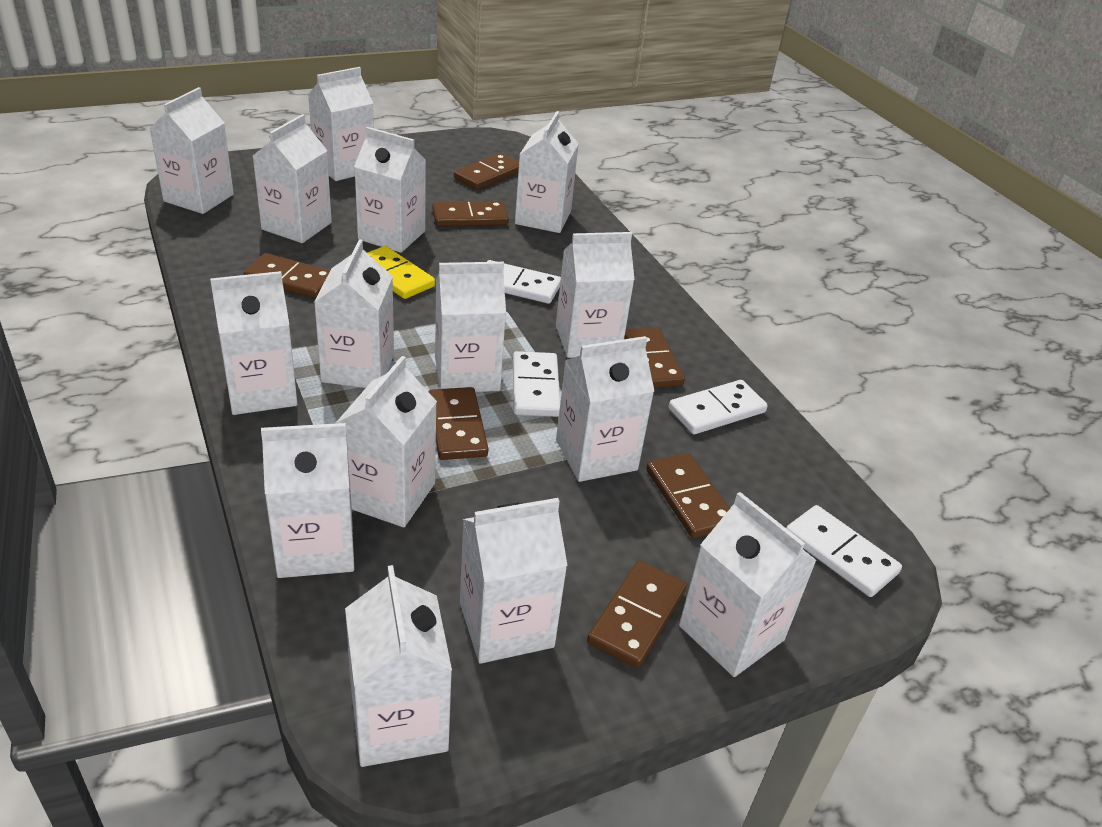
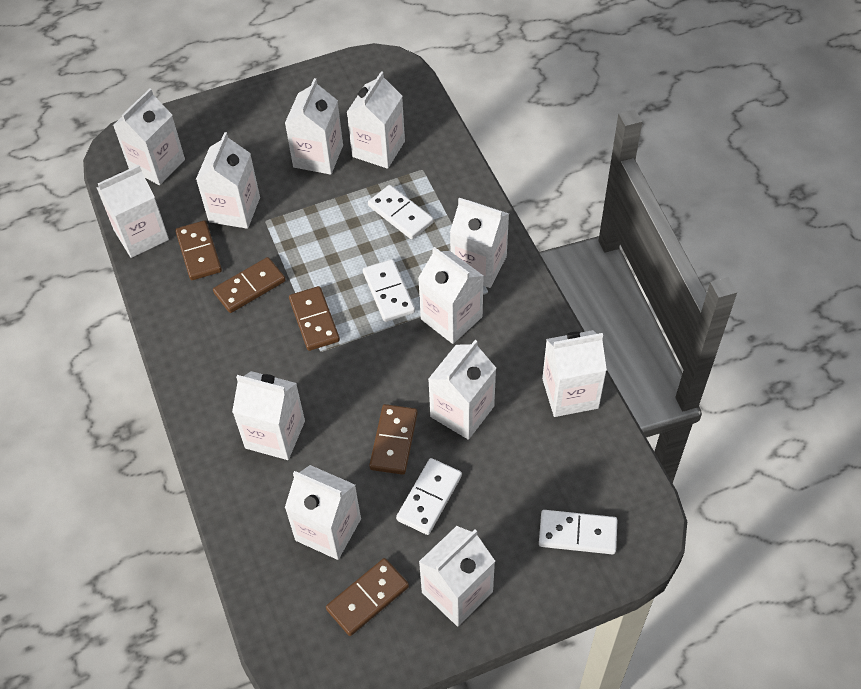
brown domino: 7 -> 5
white carton: 15 -> 12
yellow domino: 1 -> 0

